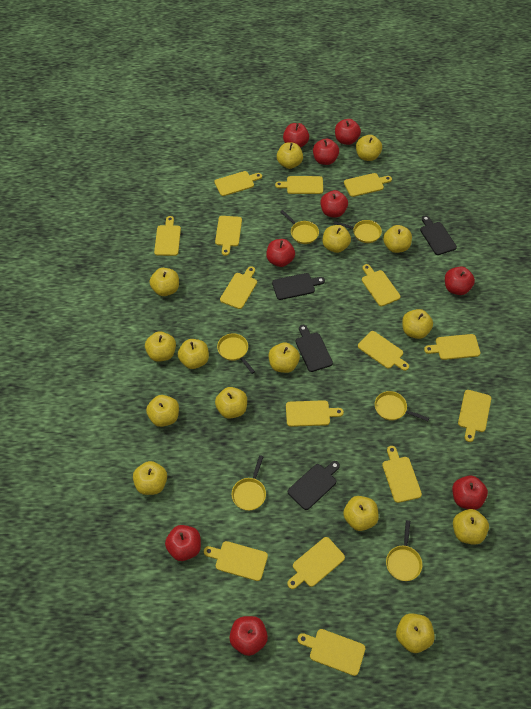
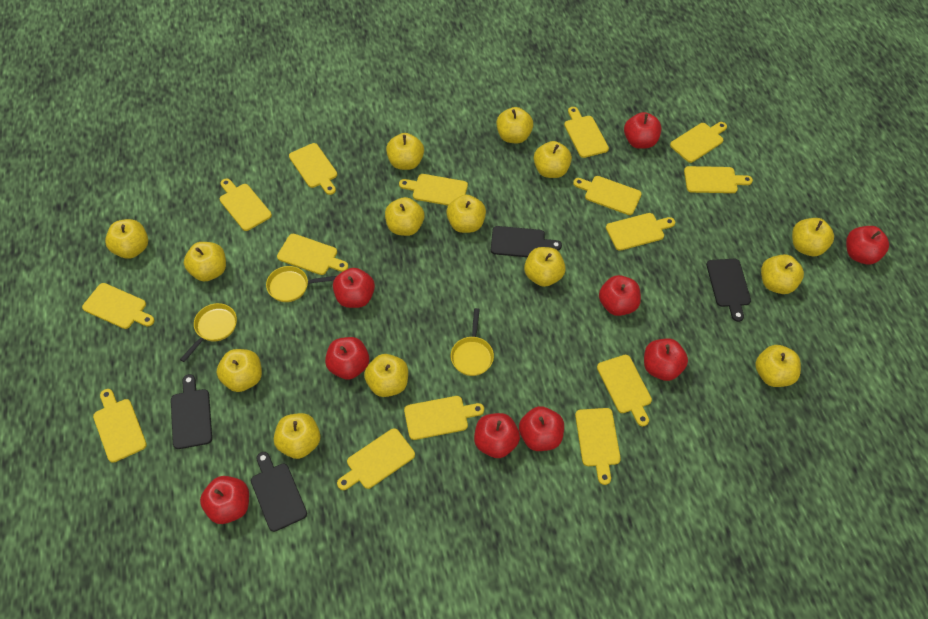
yellow apple: 15 -> 14
yellow pan: 6 -> 3

